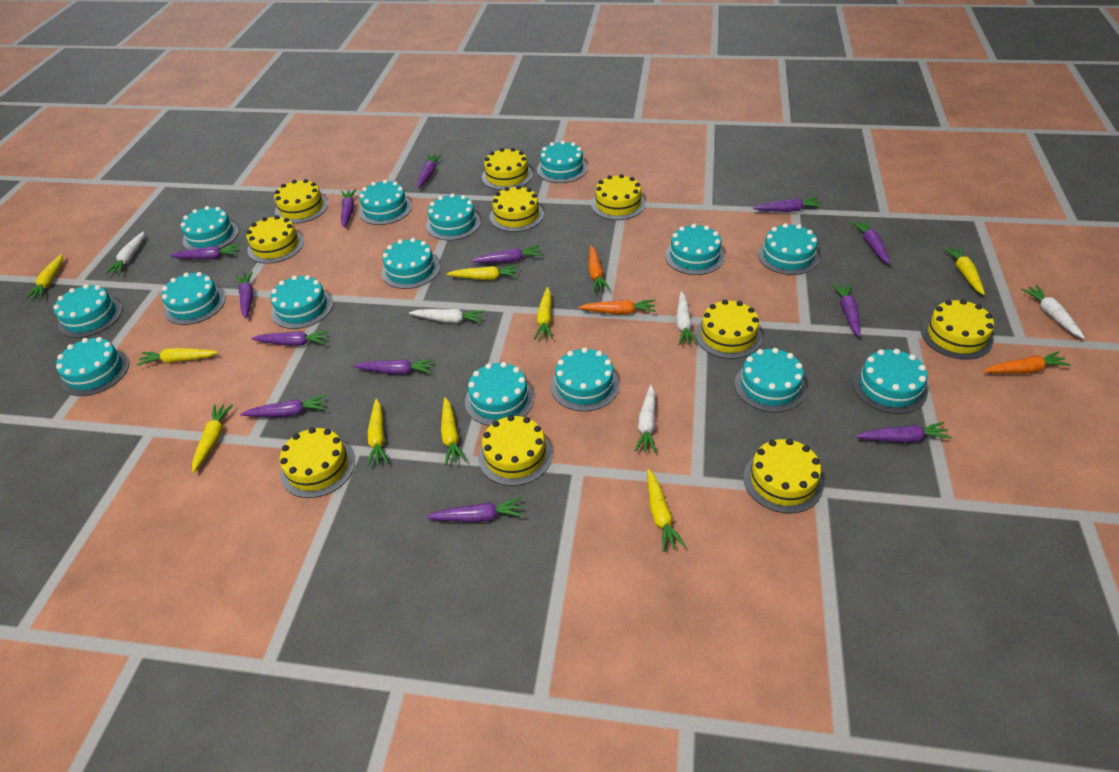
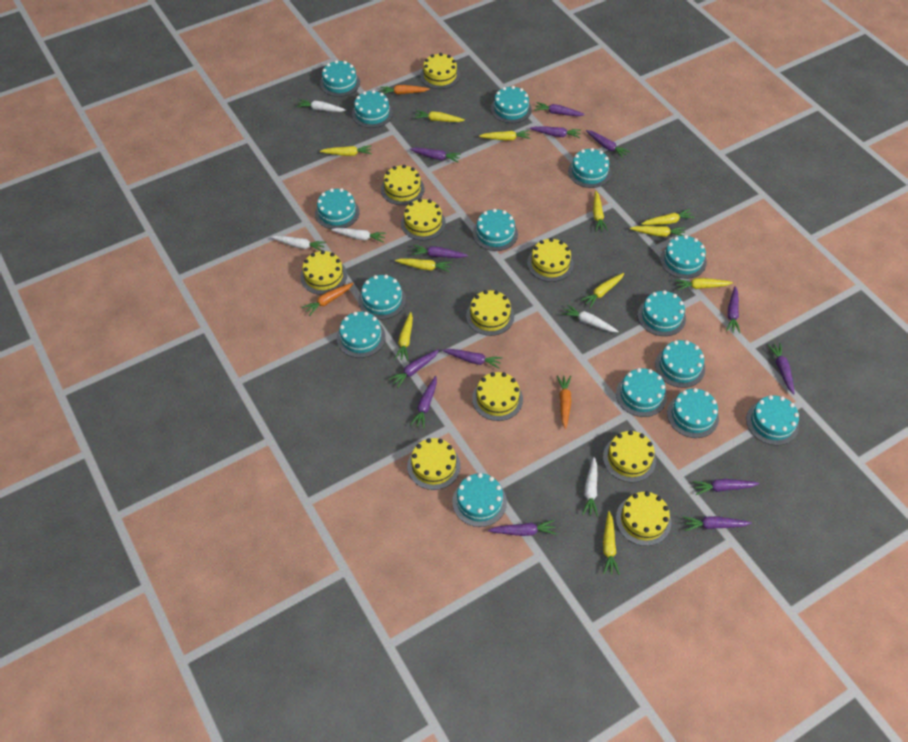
yellow carrot: 9 -> 11

